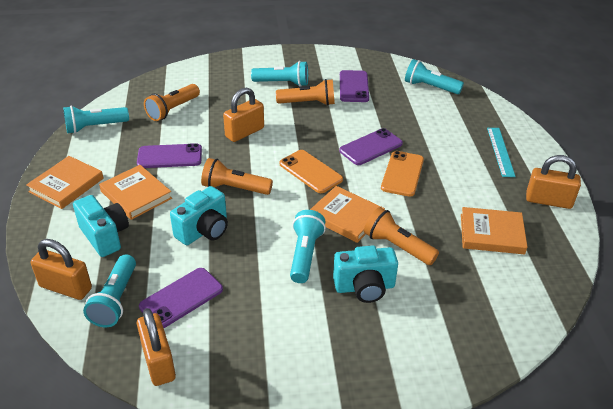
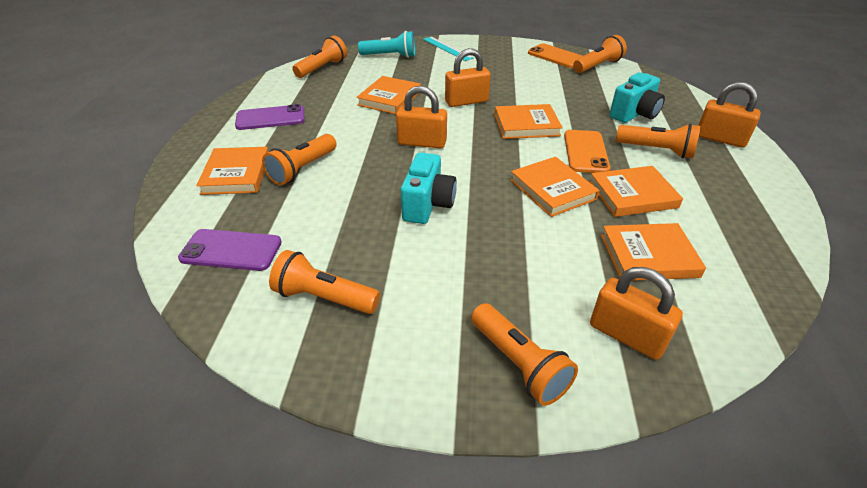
orange book: 4 -> 6
orange flashlight: 4 -> 6
purple phone: 4 -> 2
turquoise camera: 3 -> 2
turquoise flashlight: 5 -> 1

